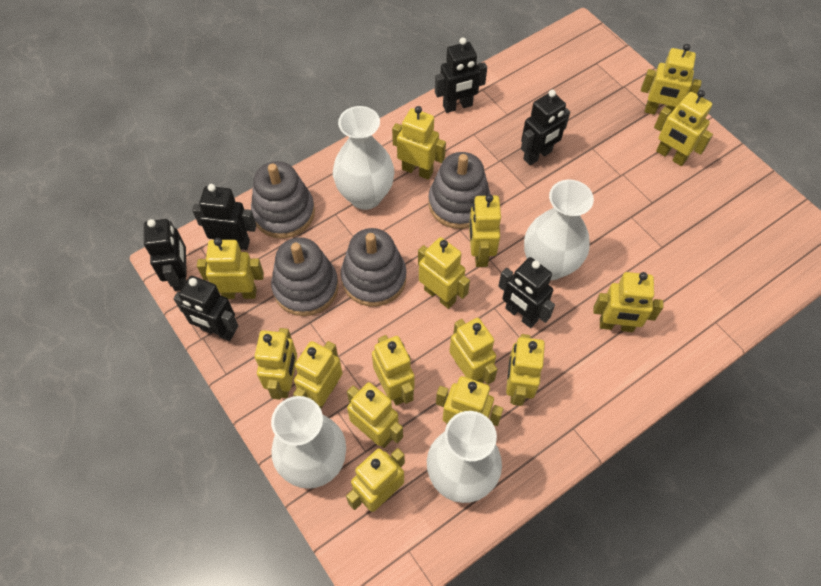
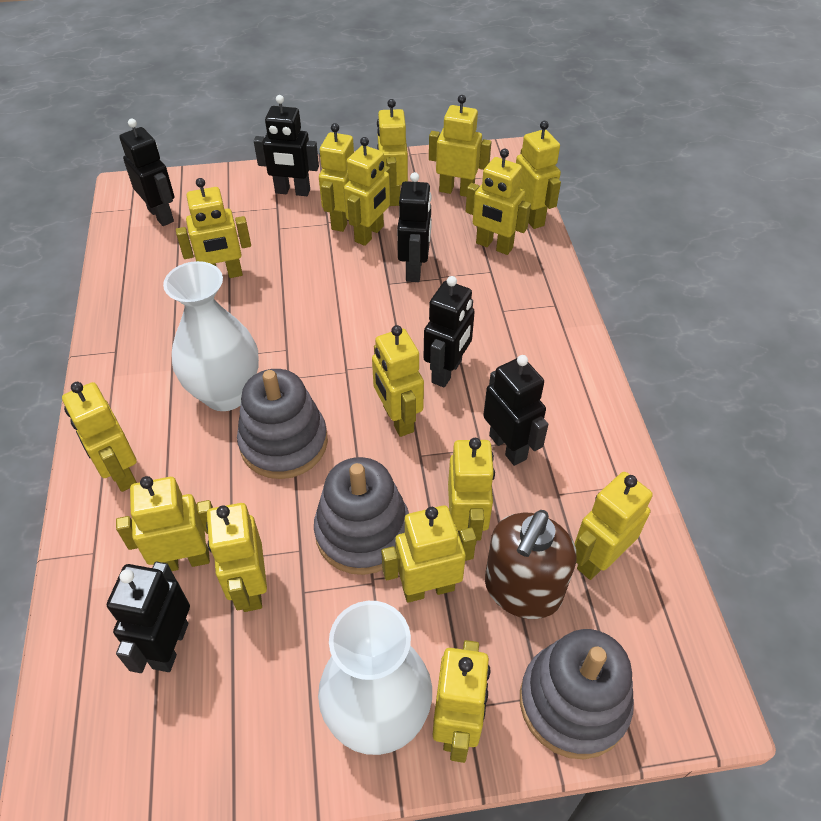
brown soap dispenser: 0 -> 1
grey stacking toy: 4 -> 3
white vase: 4 -> 2

